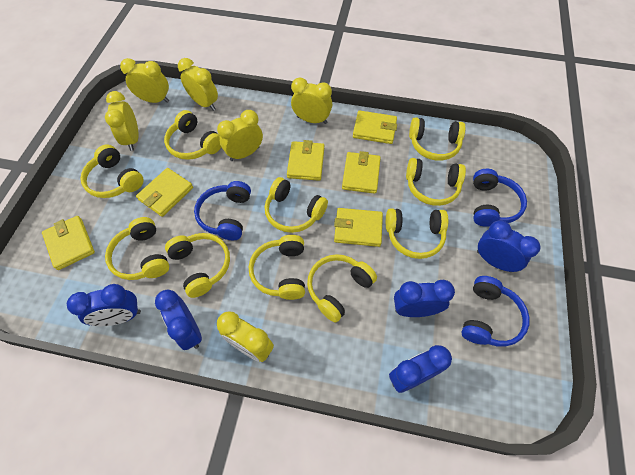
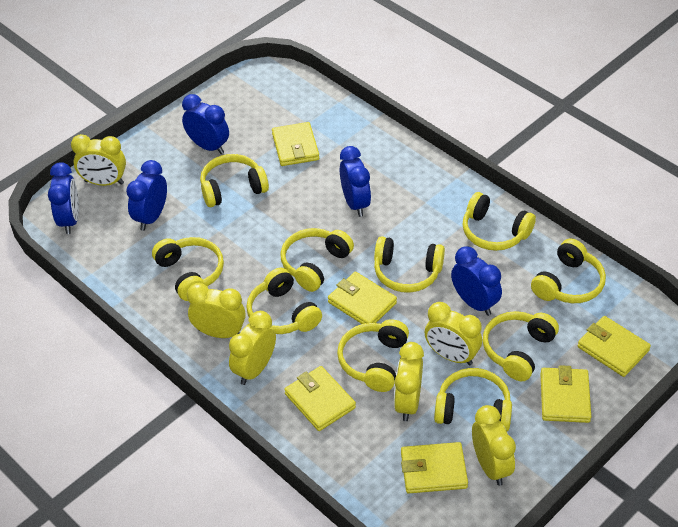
blue headphones: 3 -> 0

